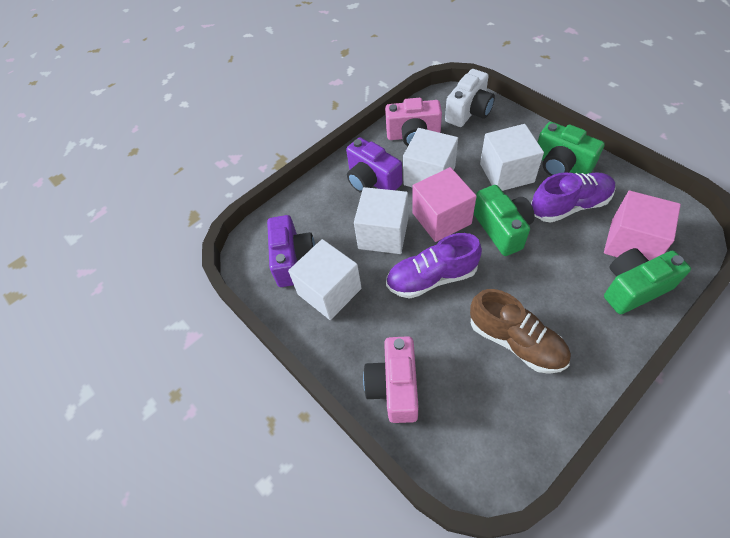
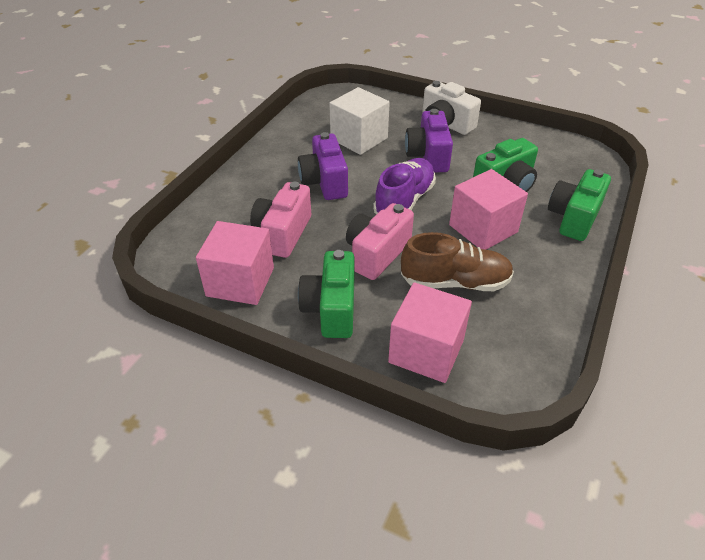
pink cube: 2 -> 3
purple shoe: 2 -> 1
white cube: 4 -> 1

